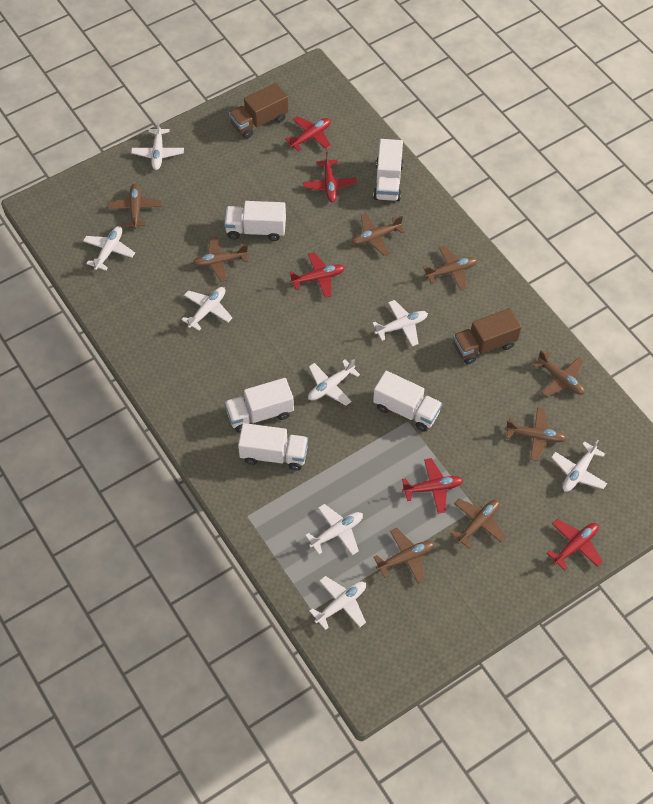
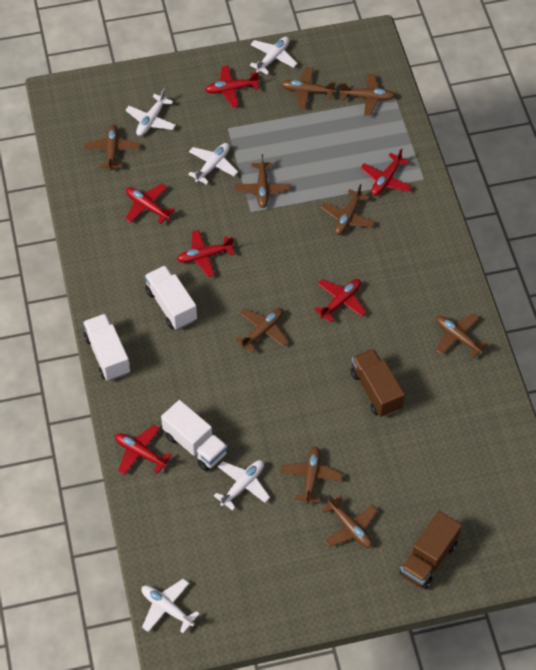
brown plane: 8 -> 9
red plane: 5 -> 6
white plane: 8 -> 5
white truck: 5 -> 3

